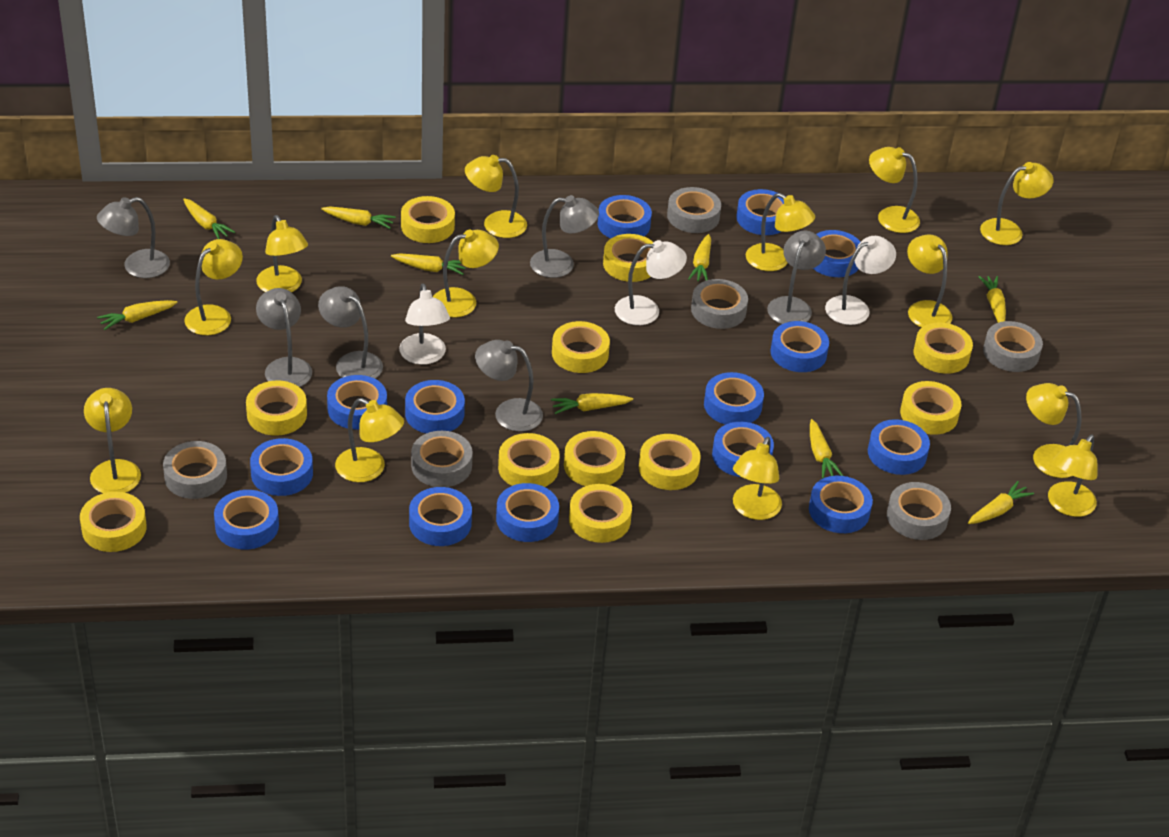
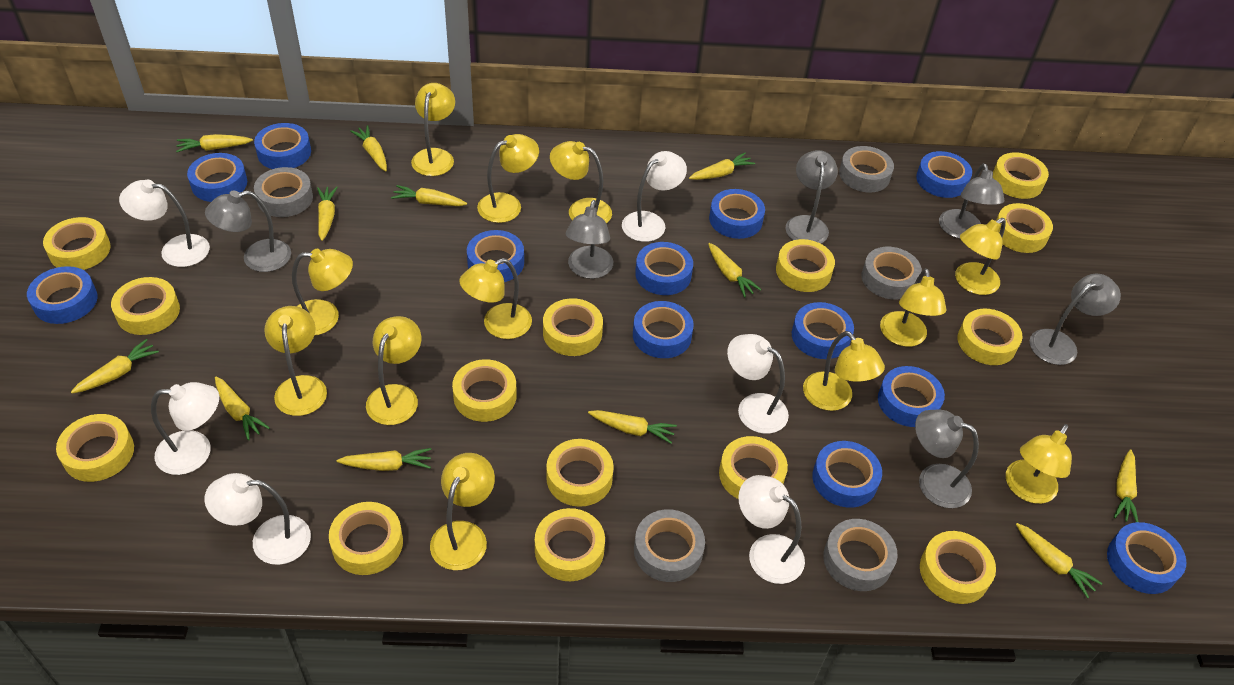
blue tape: 14 -> 12
grey tape: 6 -> 5
white lamp: 3 -> 6
yellow carrot: 9 -> 12
yellow lamp: 13 -> 12
yellow tape: 11 -> 14

